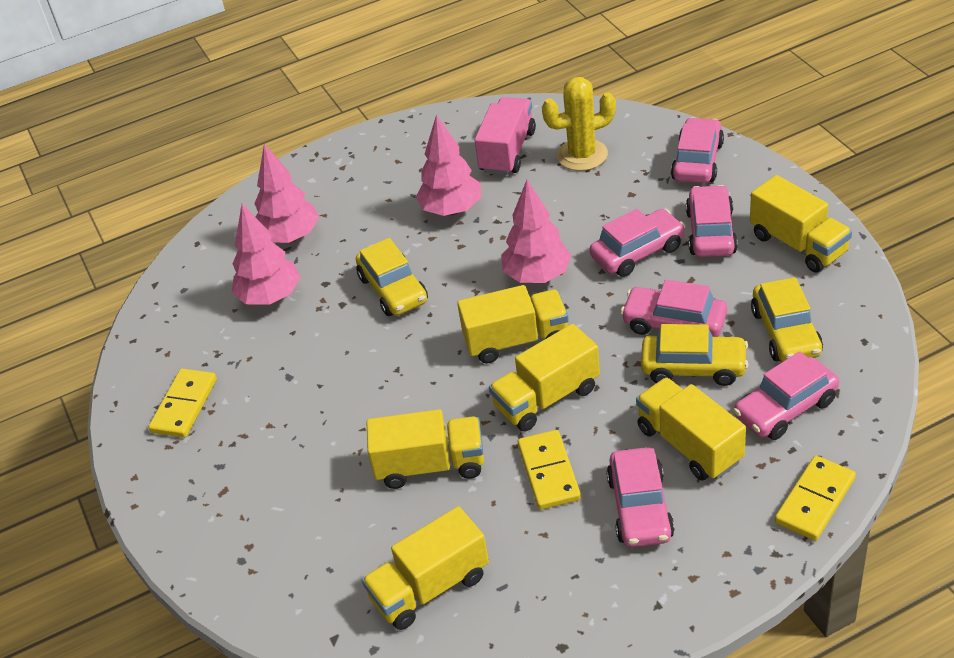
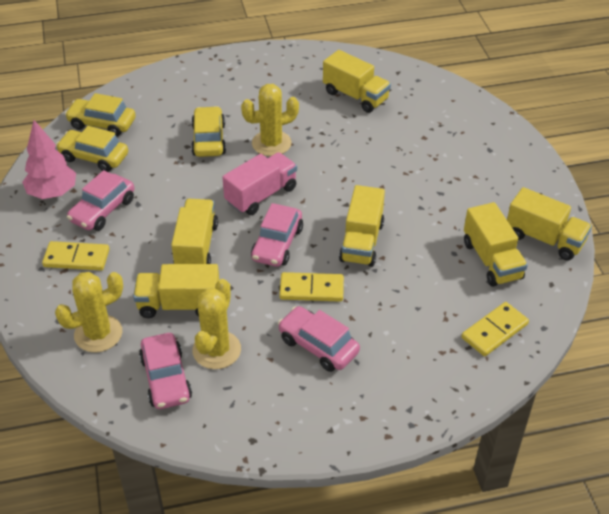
pink car: 6 -> 4
pink tree: 4 -> 1
yellow cactus: 1 -> 3

